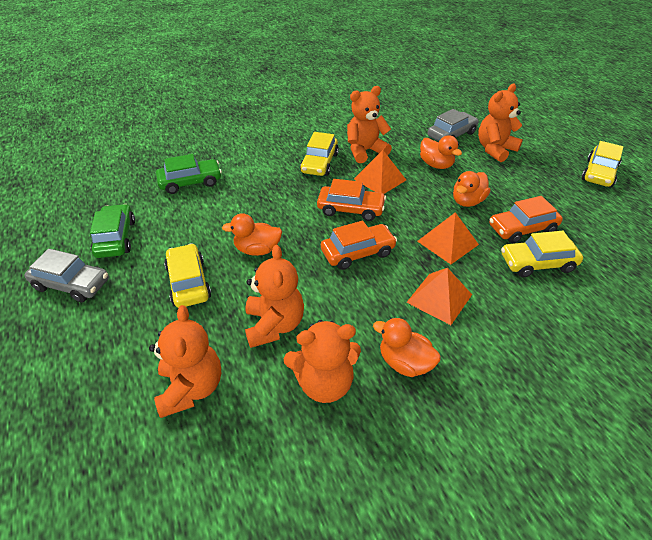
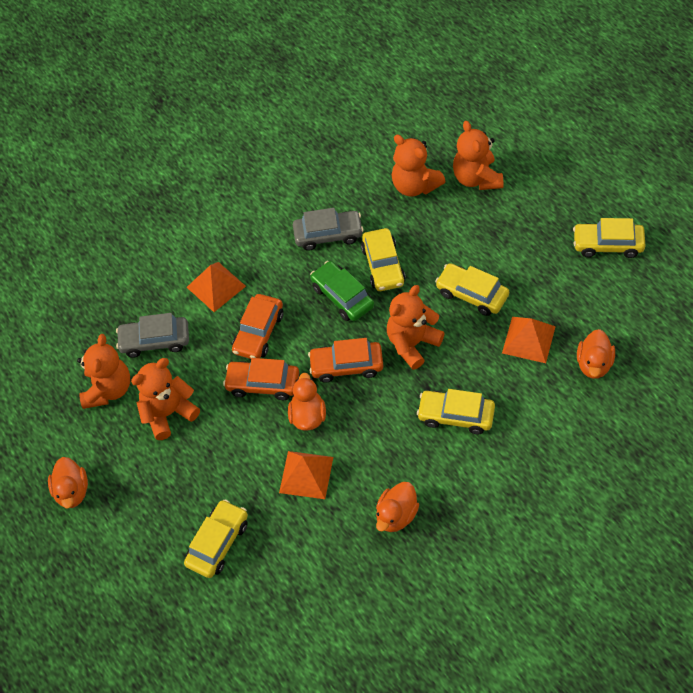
green car: 2 -> 1
yellow car: 4 -> 5

